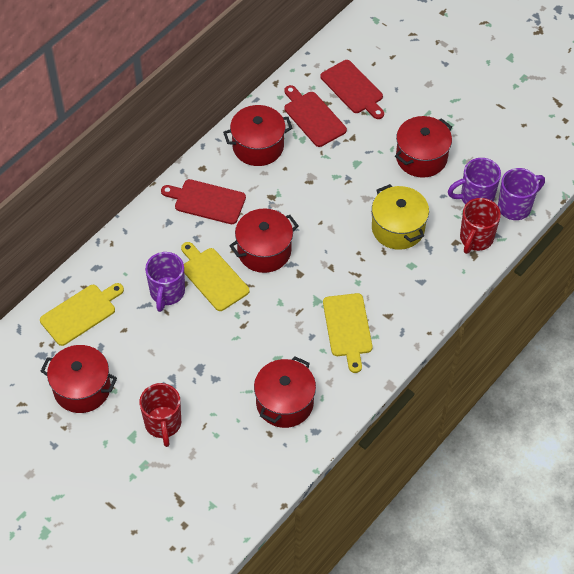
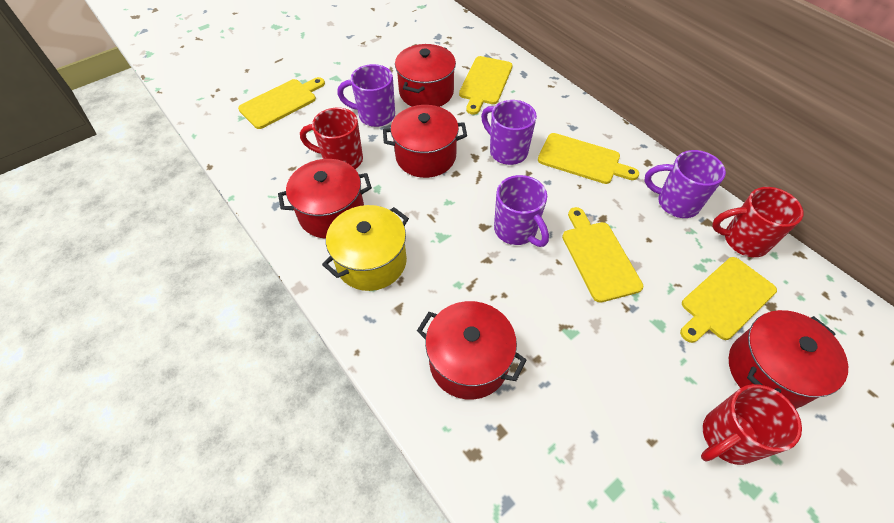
purple mug: 3 -> 4
red cutting board: 3 -> 0
red mug: 2 -> 3
yellow cutting board: 3 -> 5

